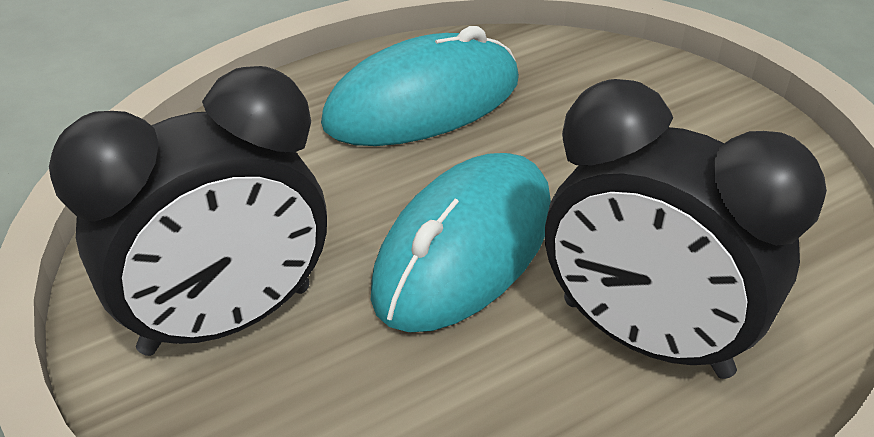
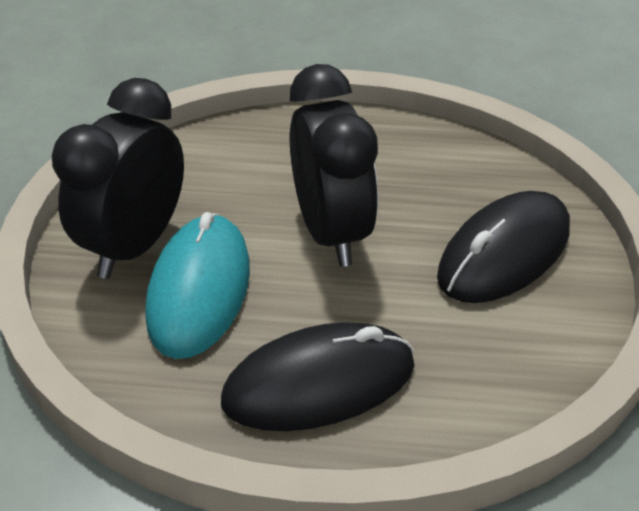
black mouse: 0 -> 2
turquoise mouse: 2 -> 1

